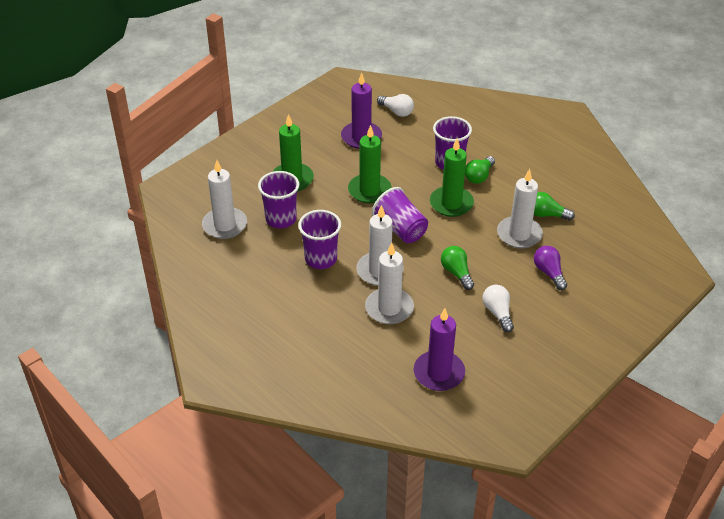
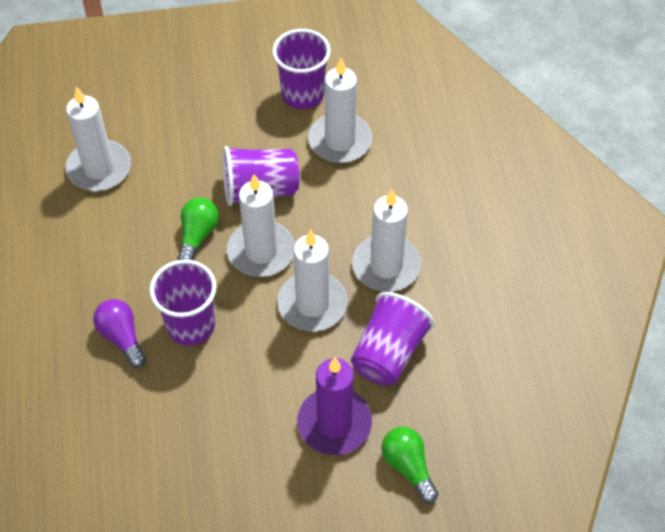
green candle: 3 -> 0
green light bulb: 3 -> 2
purple candle: 2 -> 1
white candle: 4 -> 5
white light bulb: 2 -> 0

